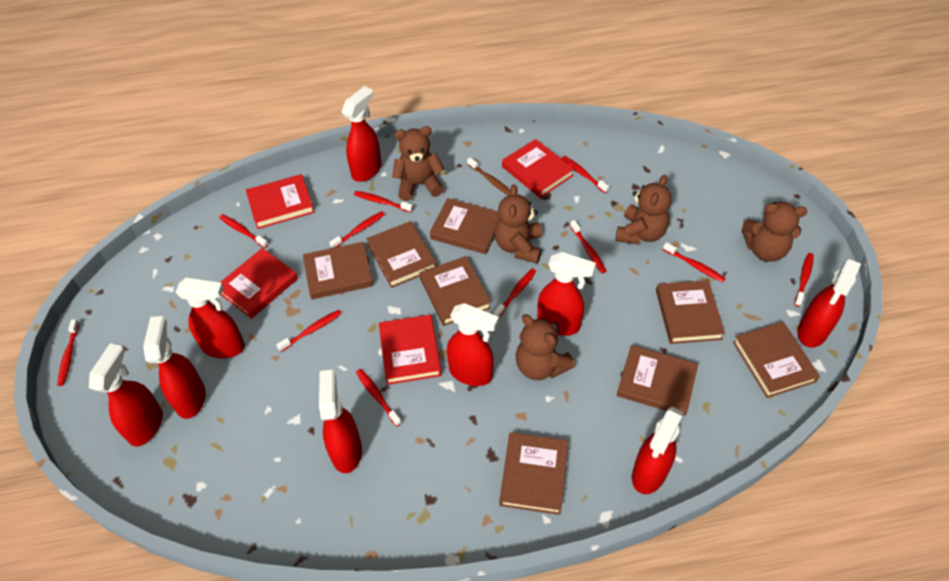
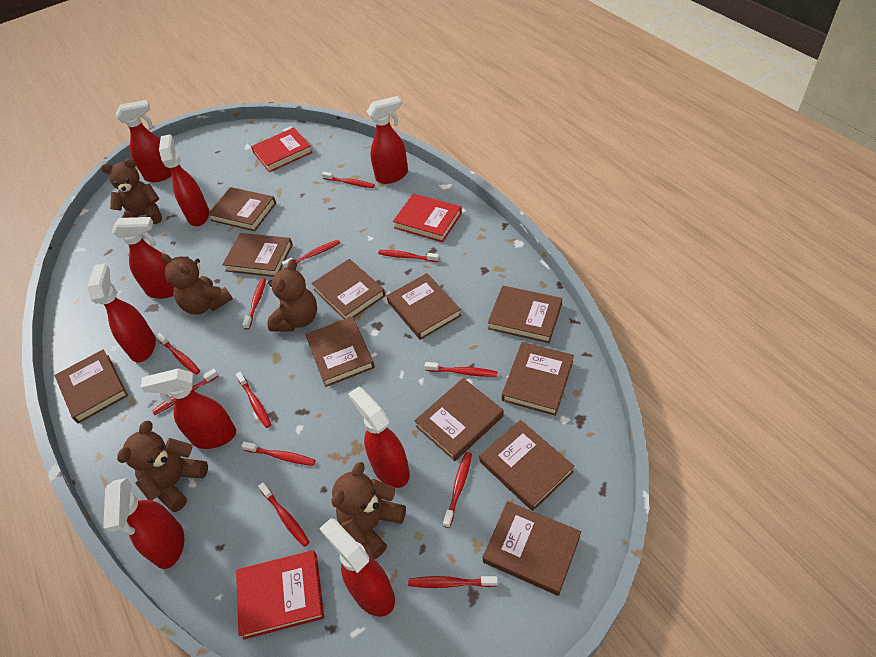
brown book: 8 -> 11
brown toothbrush: 1 -> 0
red book: 4 -> 3
red toothbrush: 11 -> 12

